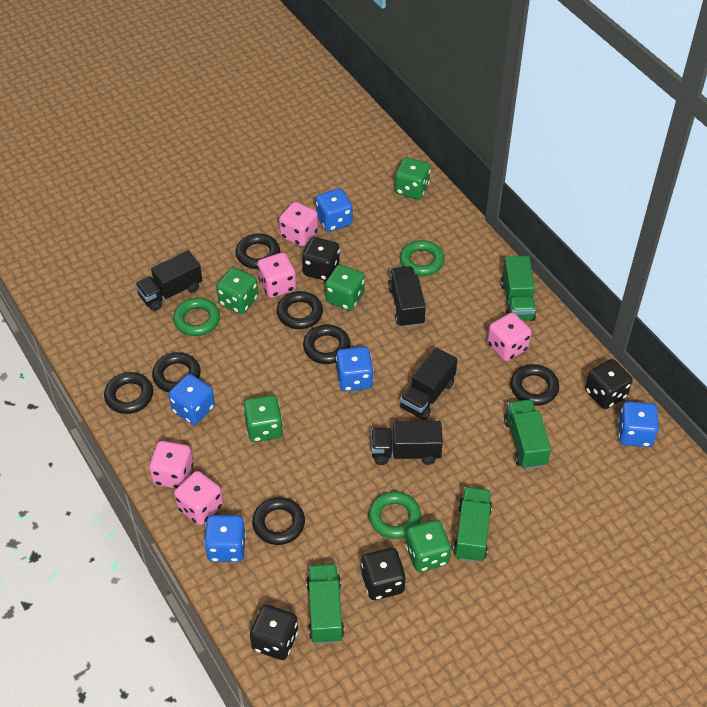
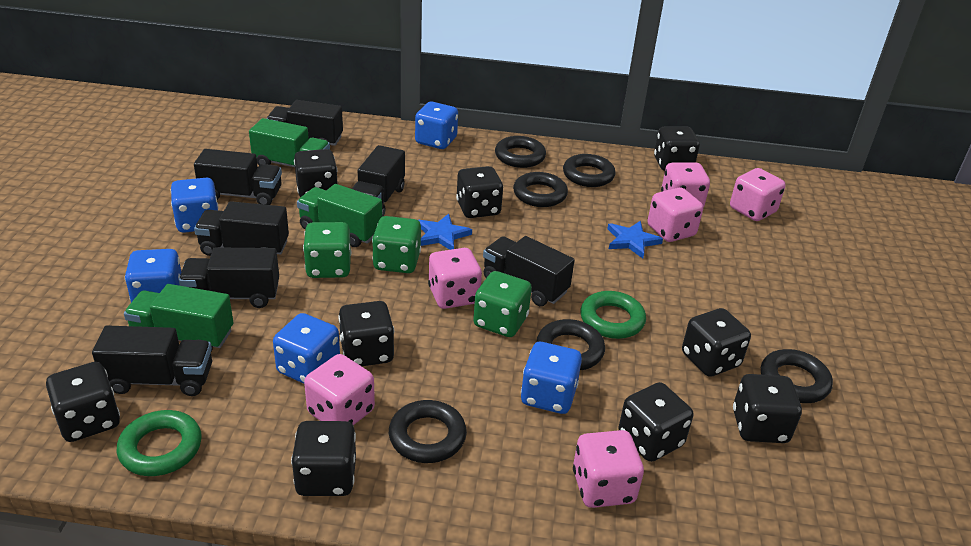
black dice: 4 -> 9
black ring: 7 -> 6
black truck: 4 -> 7
blue star: 0 -> 2
green dice: 5 -> 3
green ring: 3 -> 2
green truck: 4 -> 3
pink dice: 5 -> 6

